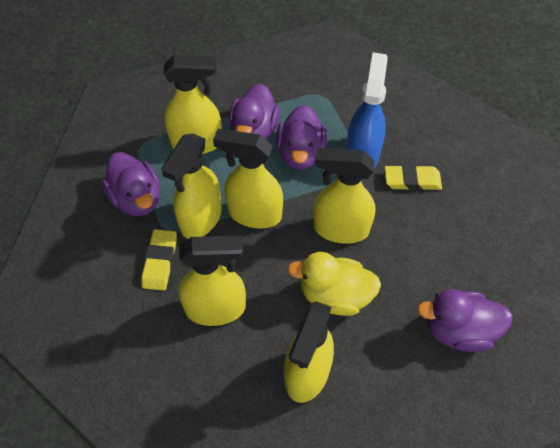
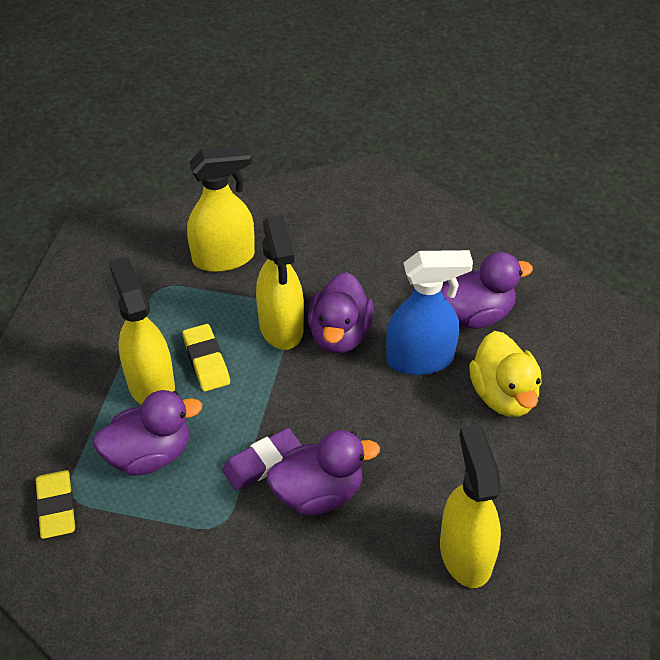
purple eraser: 0 -> 1
yellow spray bottle: 6 -> 4

